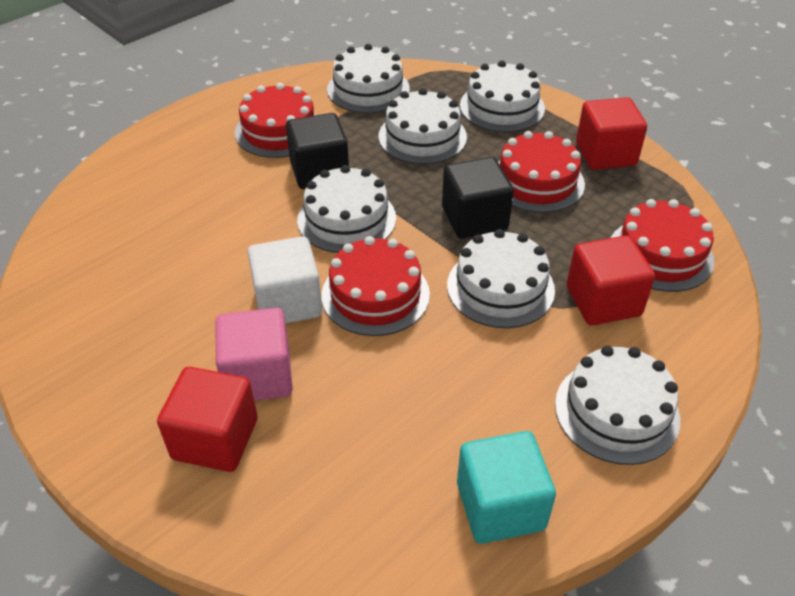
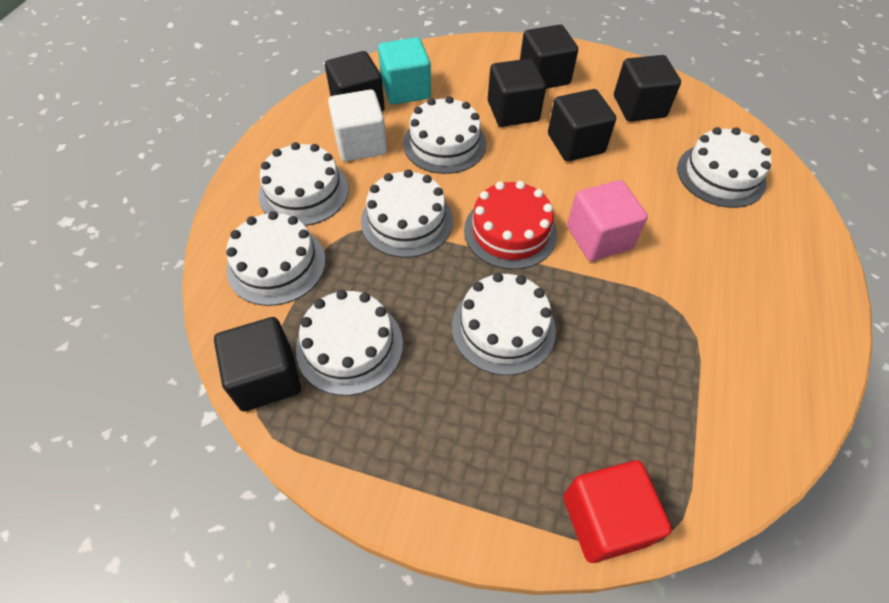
black cube: 2 -> 6
red cake: 4 -> 1
red cube: 3 -> 1
white cake: 6 -> 7

